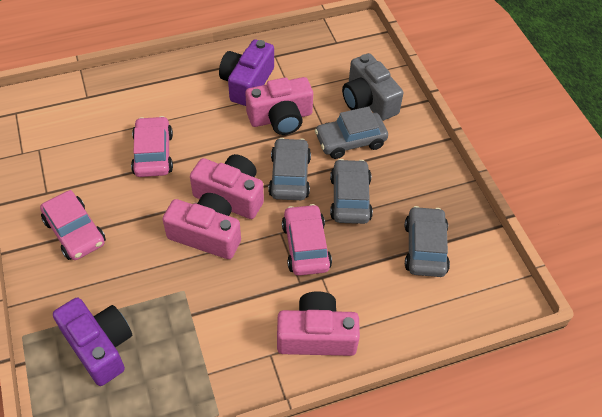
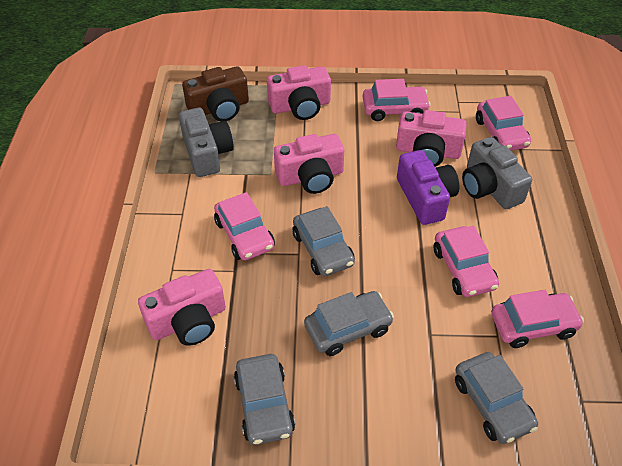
brown camera: 0 -> 1
grey camera: 1 -> 2
pink car: 3 -> 5
purple camera: 2 -> 1

